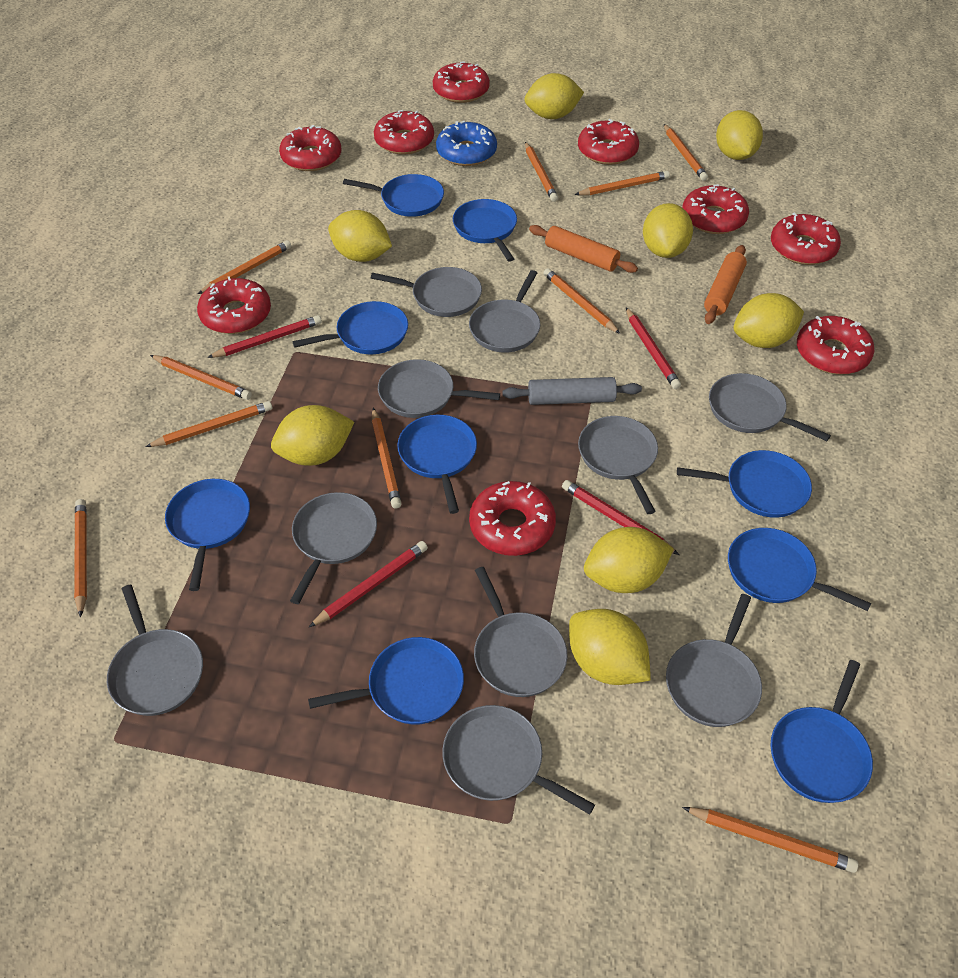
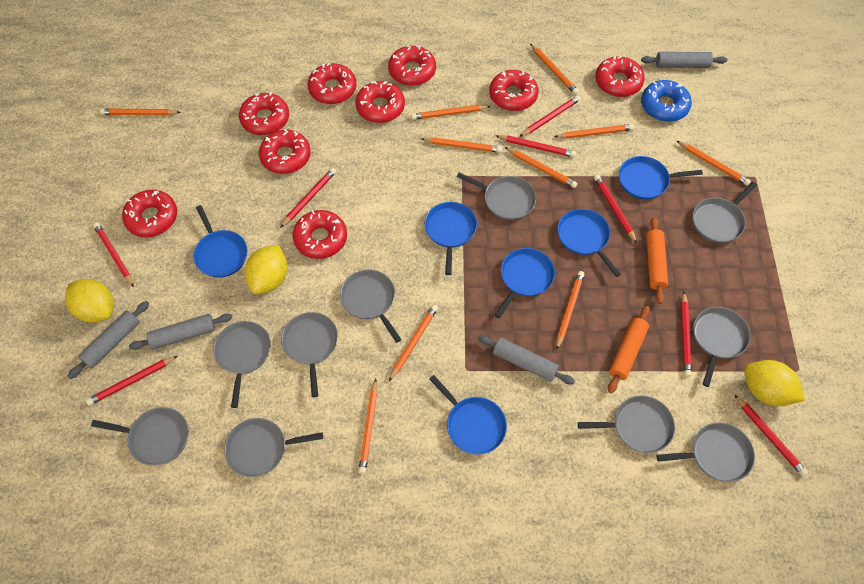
blue pan: 9 -> 6
grey rolling pin: 1 -> 4
red pencil: 4 -> 8
yellow lemon: 8 -> 3

